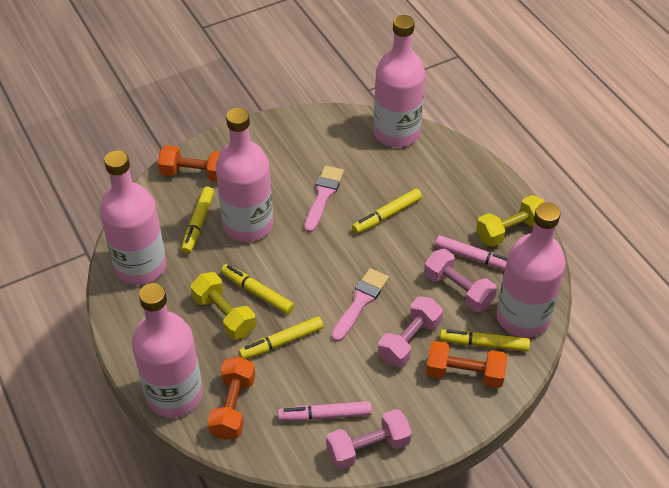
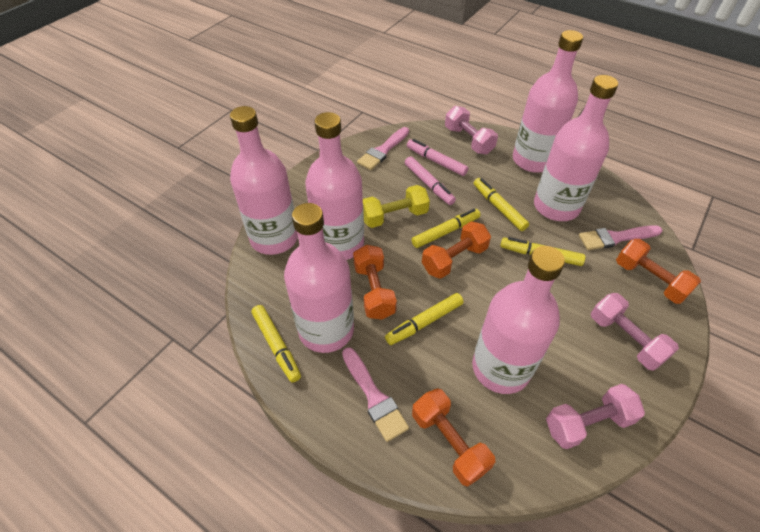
orange dumbbell: 3 -> 4
pink bottle: 5 -> 6
pink brush: 2 -> 3
yellow dumbbell: 2 -> 1

